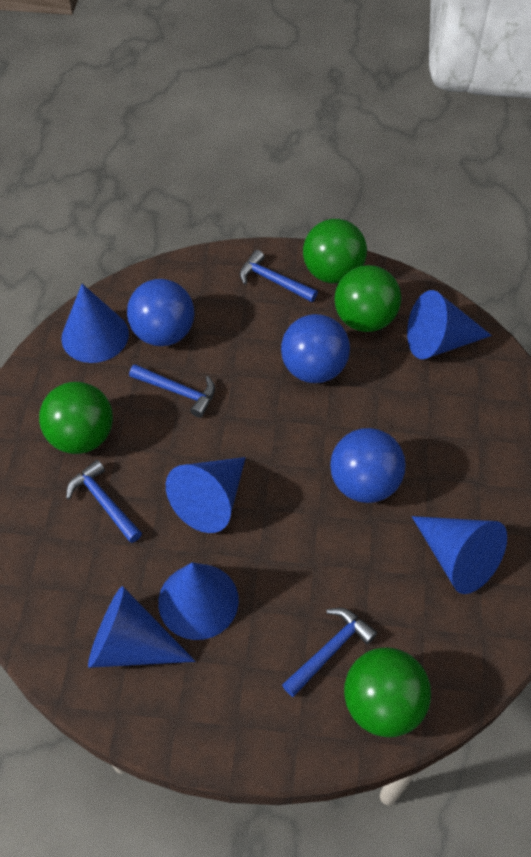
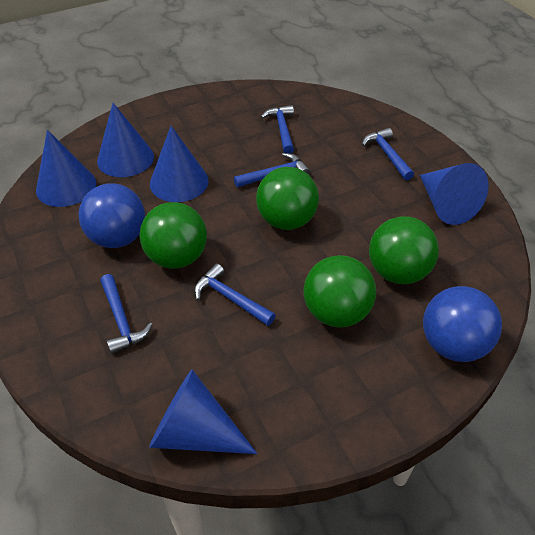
blue ball: 3 -> 2
blue cone: 6 -> 5
blue hammer: 4 -> 5

